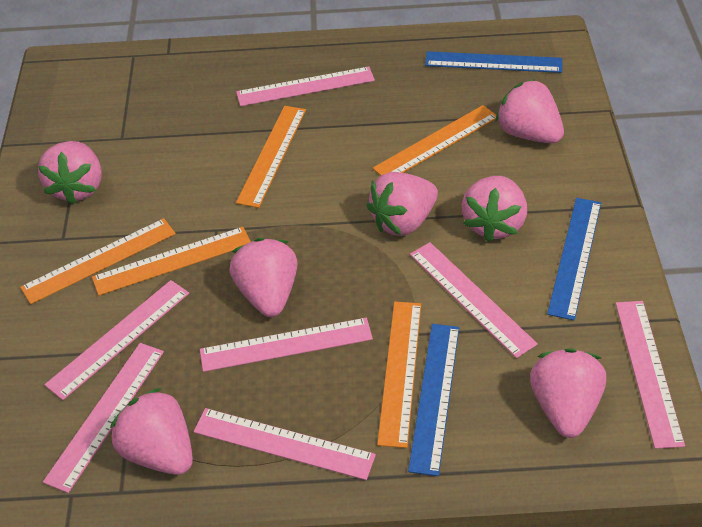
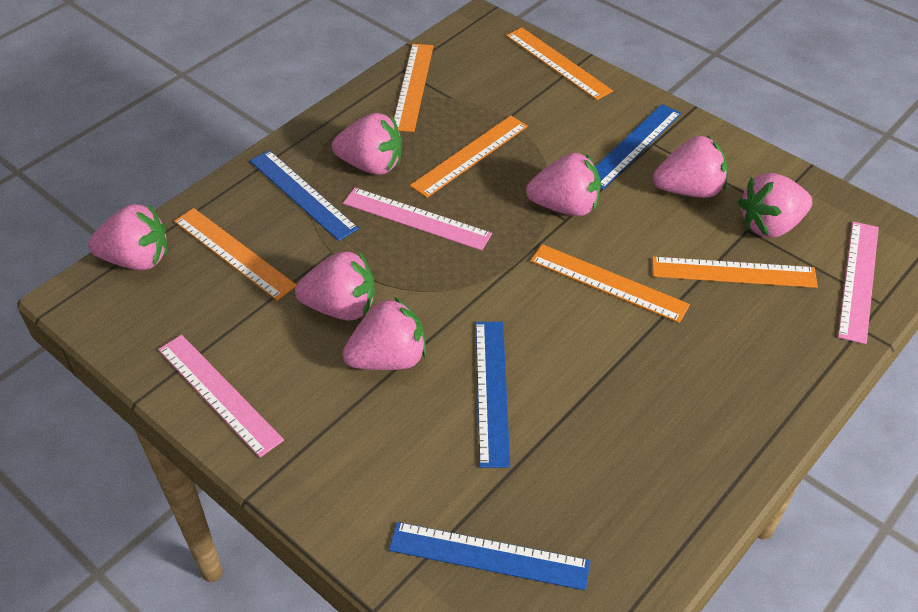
blue ruler: 3 -> 4
orange ruler: 5 -> 6
pink ruler: 7 -> 3

